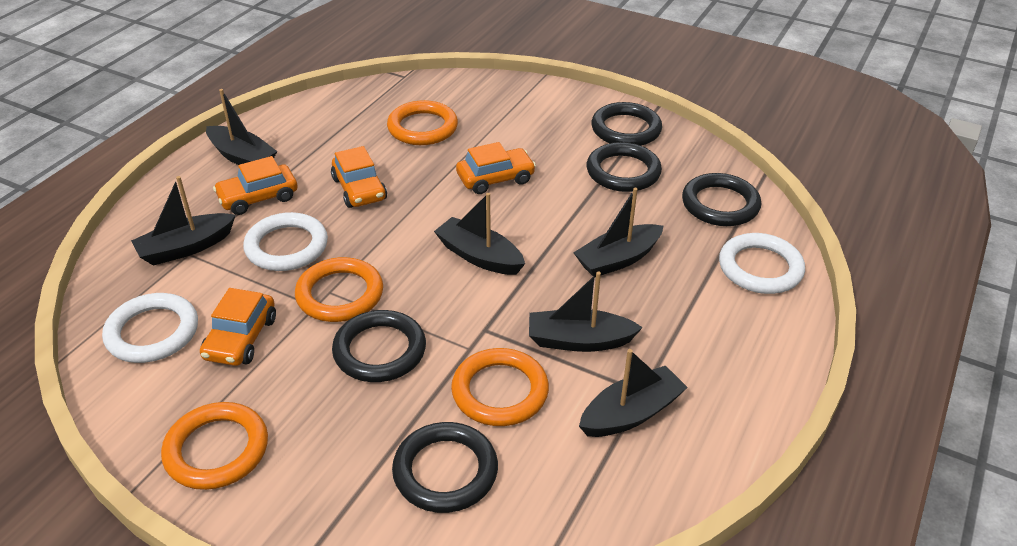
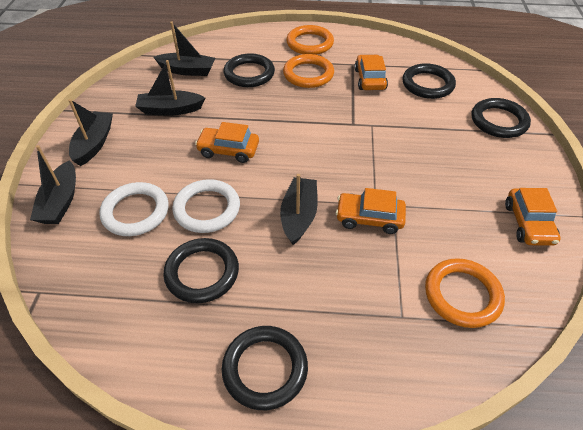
black boat: 6 -> 5
orange ring: 4 -> 3
white ring: 3 -> 2

